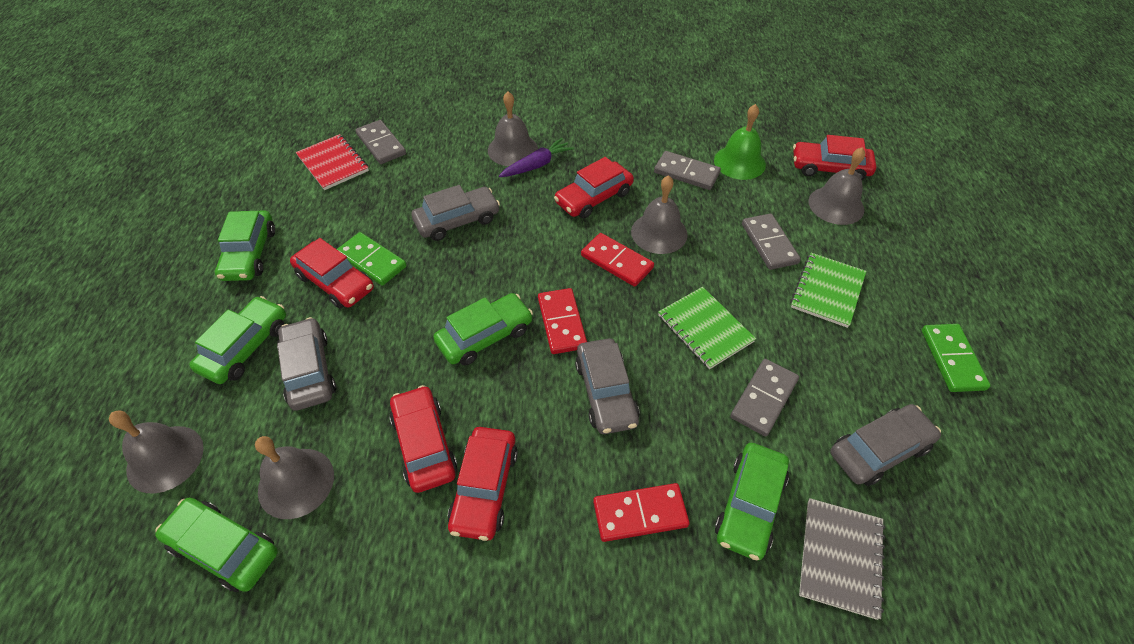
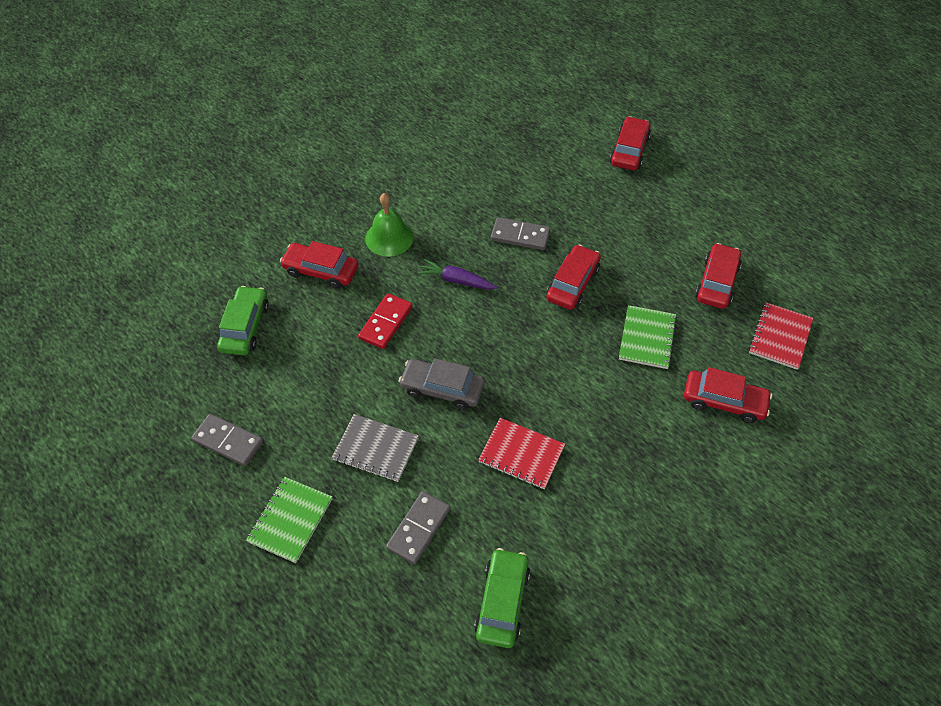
green car: 5 -> 2
green domino: 2 -> 0
grey bell: 5 -> 0
grey car: 4 -> 1
grey domino: 4 -> 3
red domino: 3 -> 1
red notebook: 1 -> 2

